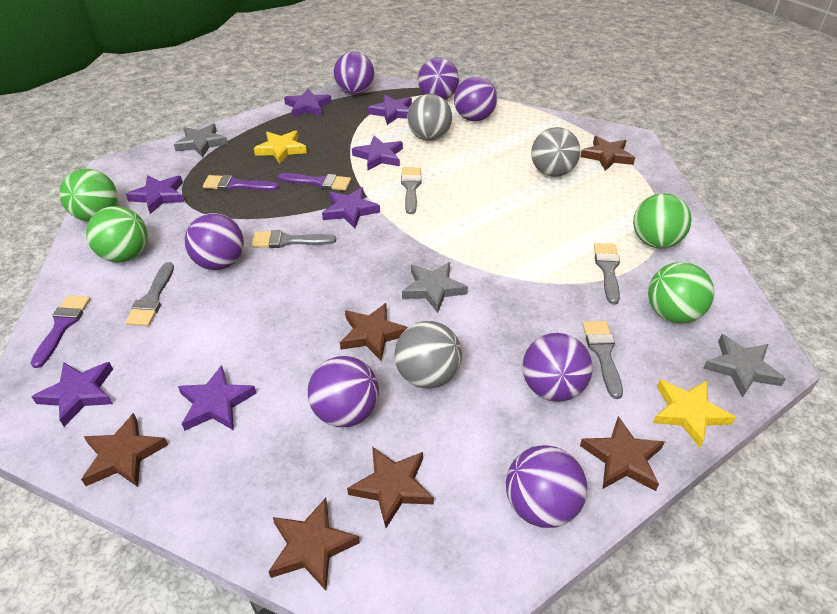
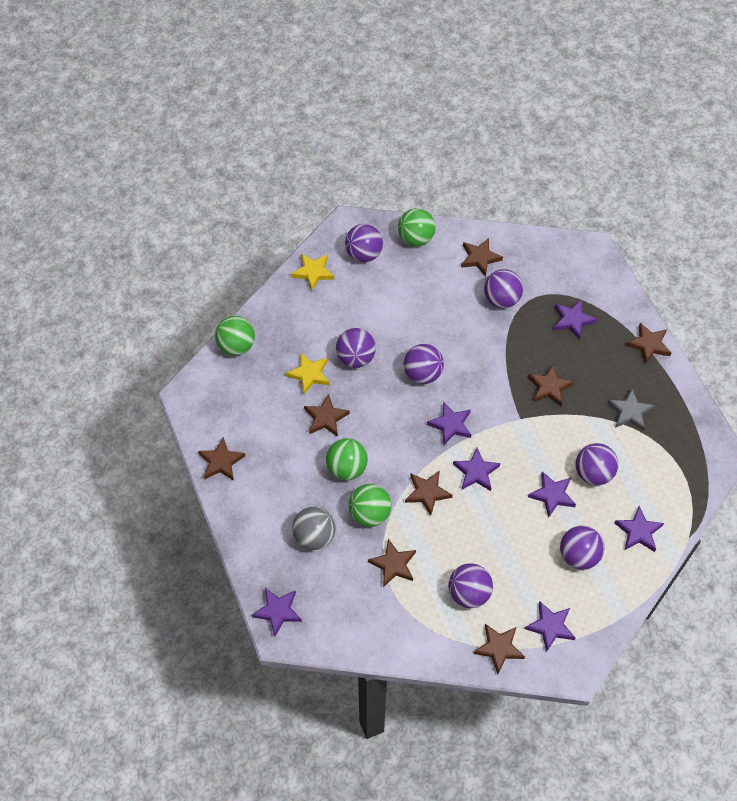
brown star: 6 -> 8
grey ball: 3 -> 1
grey brush: 5 -> 0
grey star: 3 -> 1
purple brush: 3 -> 0

